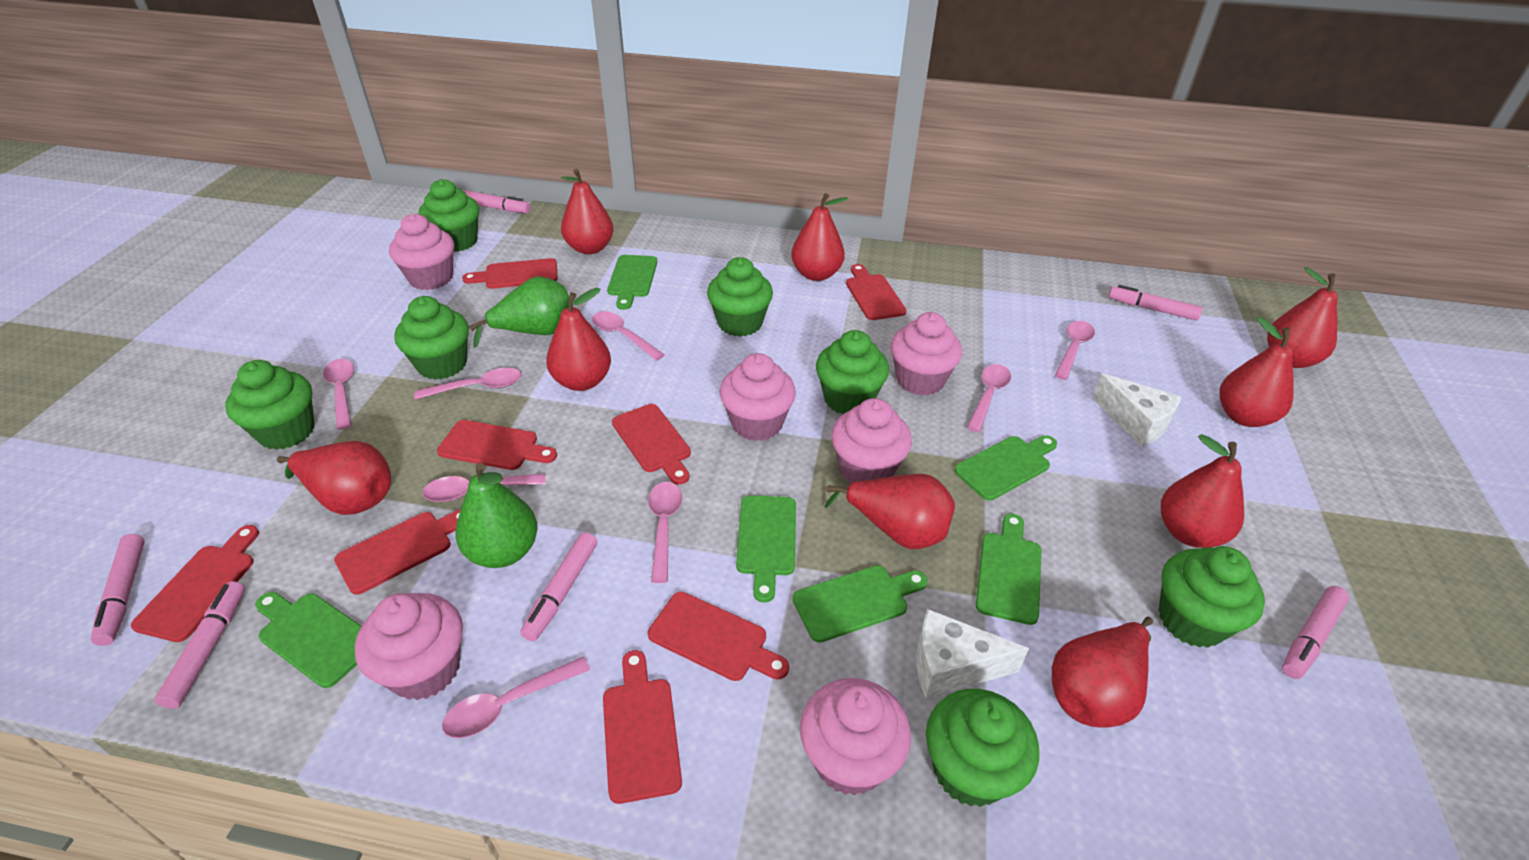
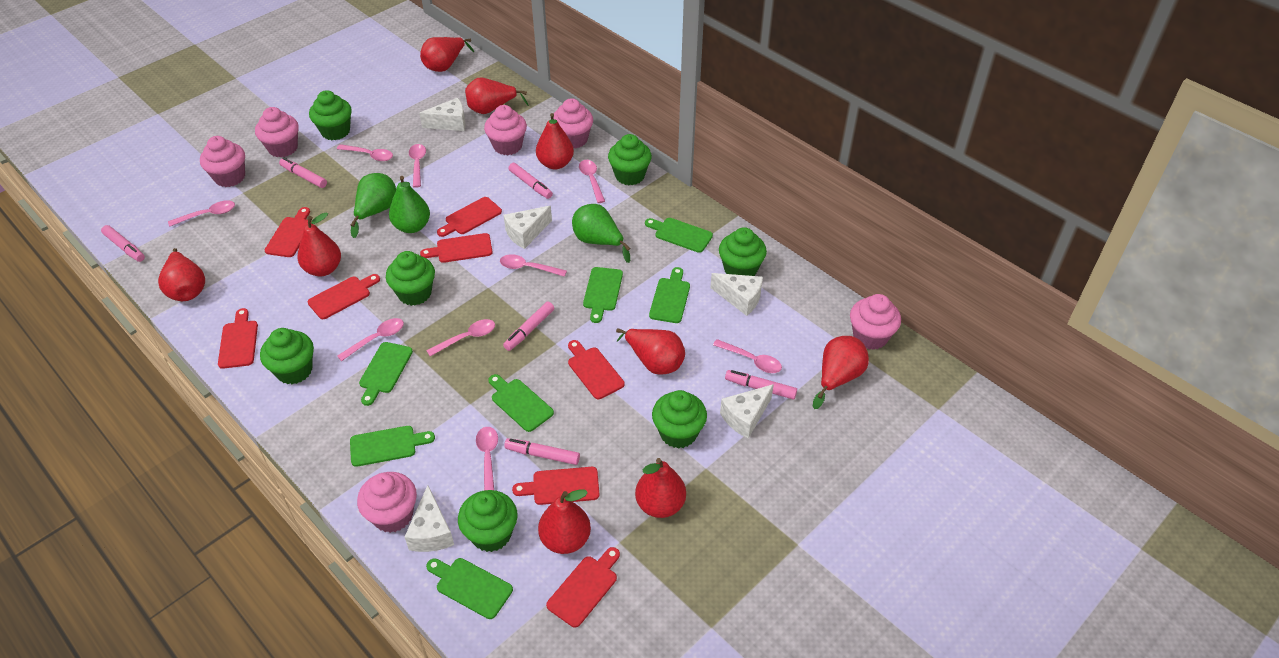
green cutting board: 6 -> 7
green pear: 2 -> 3
pink spoon: 8 -> 9
white cheese: 2 -> 5

